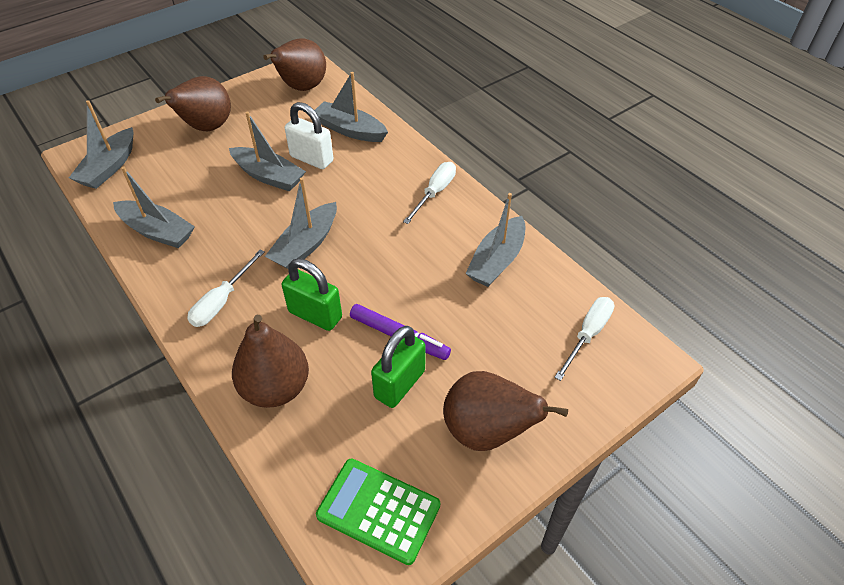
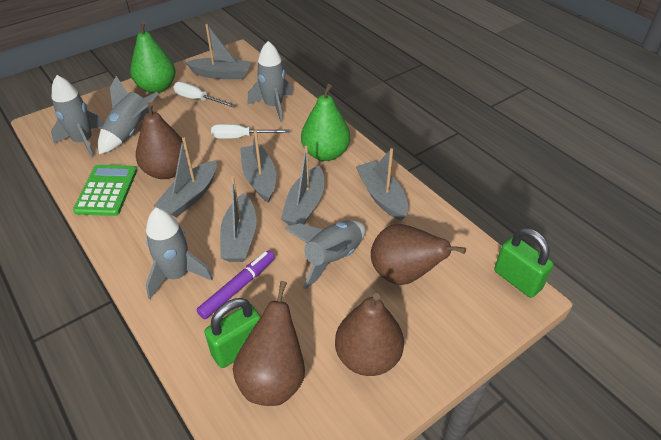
green pear: 0 -> 2
grey rocket: 0 -> 5
white padlock: 1 -> 0
white screwdriver: 3 -> 2

